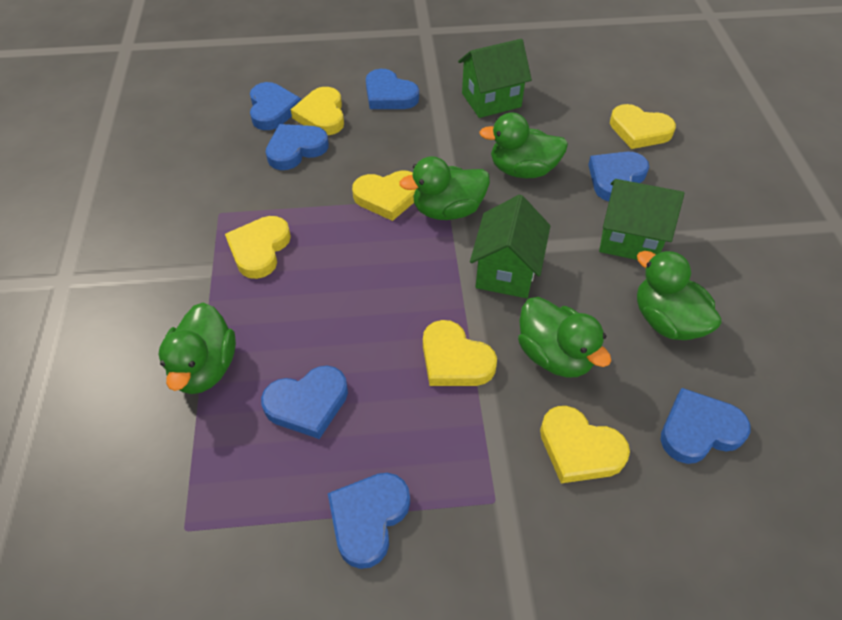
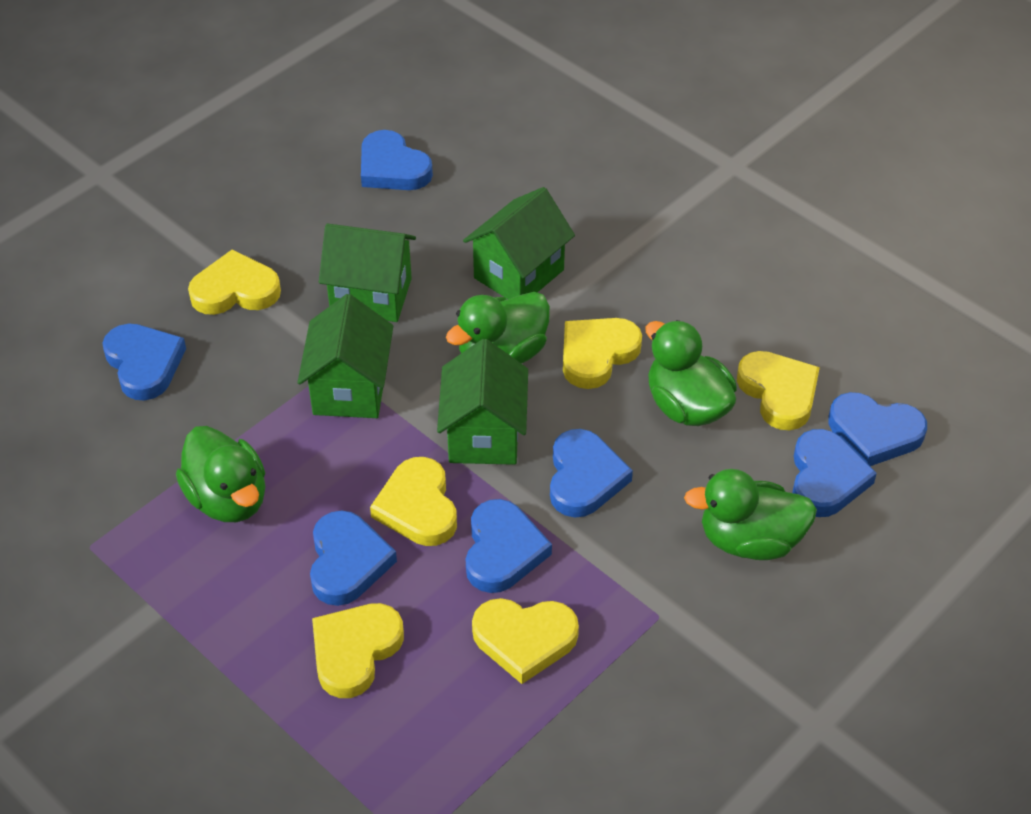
green duck: 5 -> 4
green house: 3 -> 4

